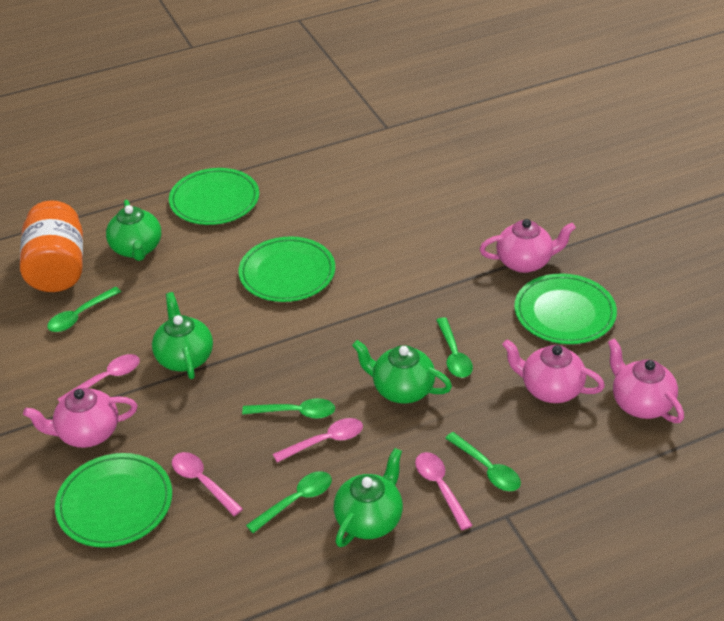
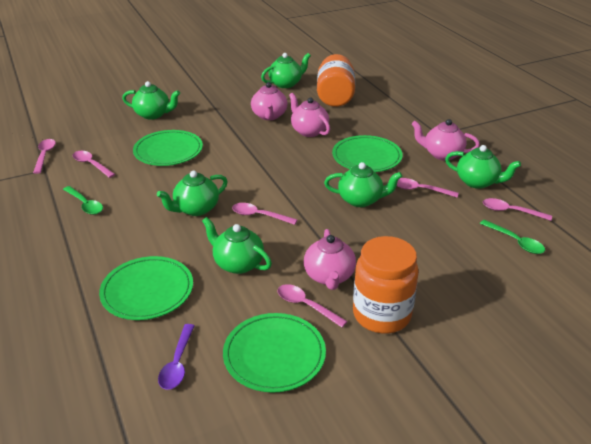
green spoon: 5 -> 2
green teapot: 4 -> 6
orange jar: 1 -> 2
pink spoon: 4 -> 6
purple spoon: 0 -> 1

